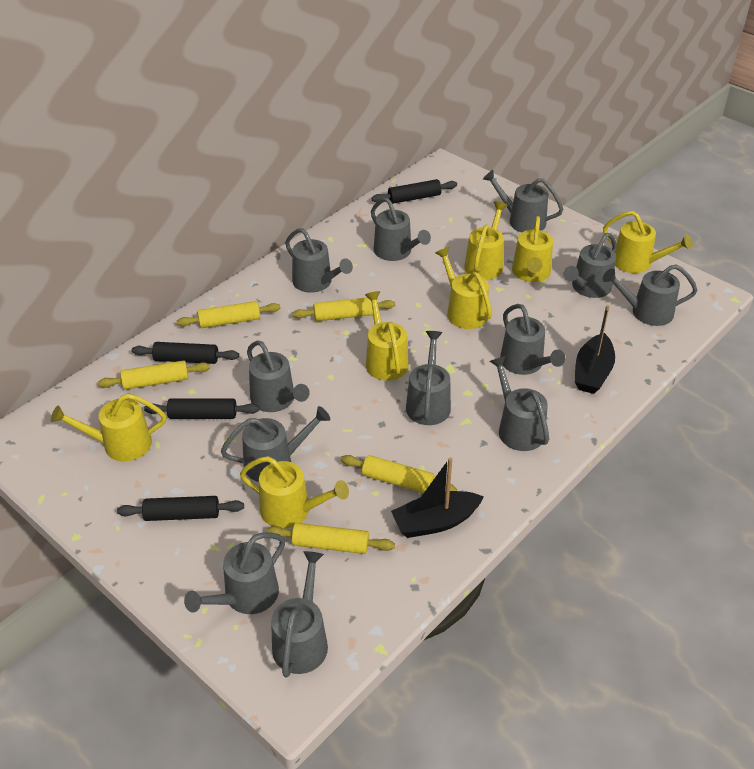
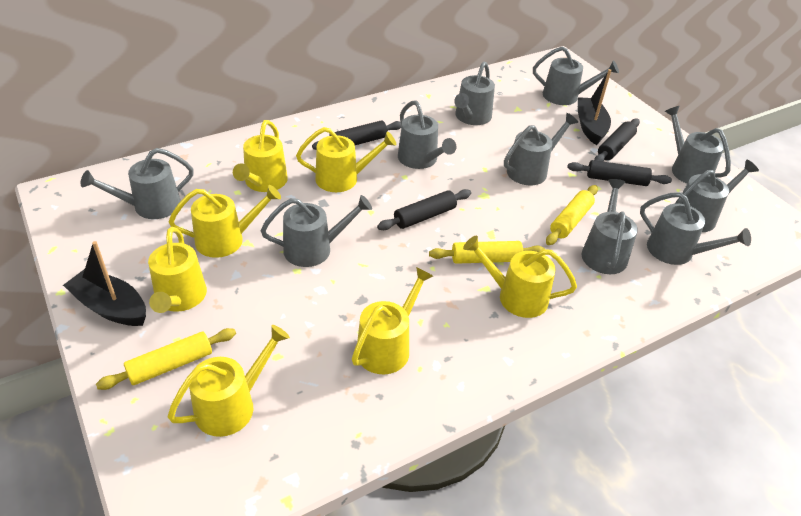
grey watering can: 12 -> 10
yellow rolling pin: 5 -> 3

